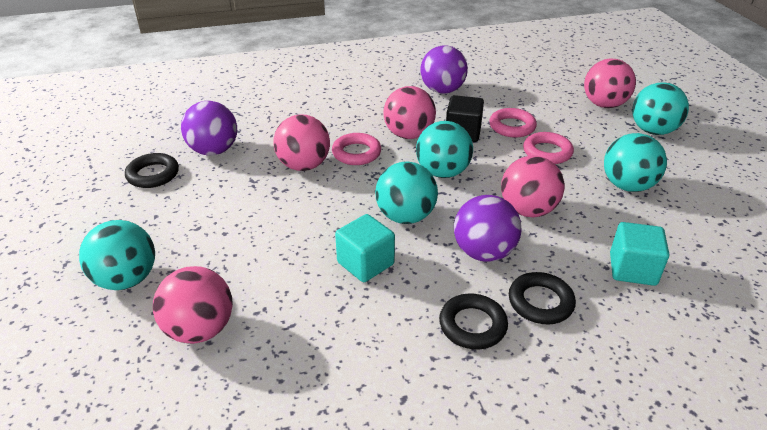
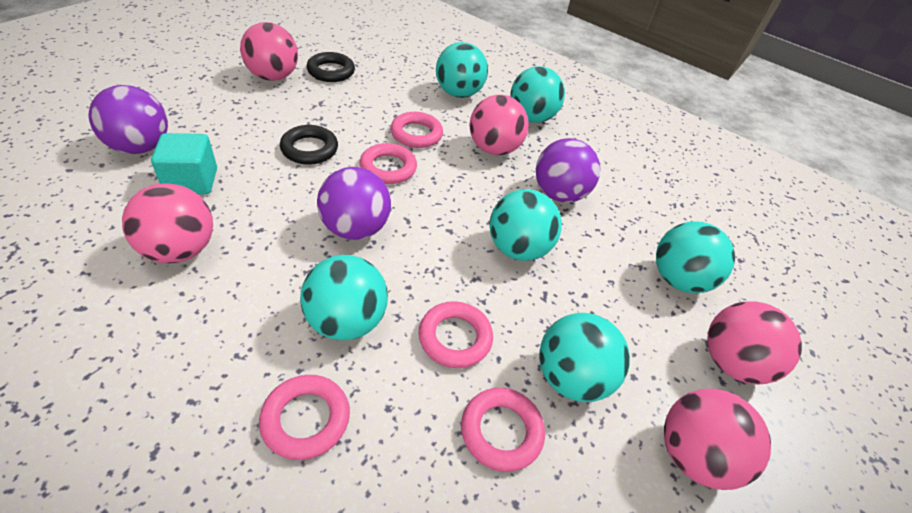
black cube: 1 -> 0
black ring: 3 -> 2
pink ring: 3 -> 5
turquoise ball: 5 -> 6
turquoise cube: 2 -> 1

